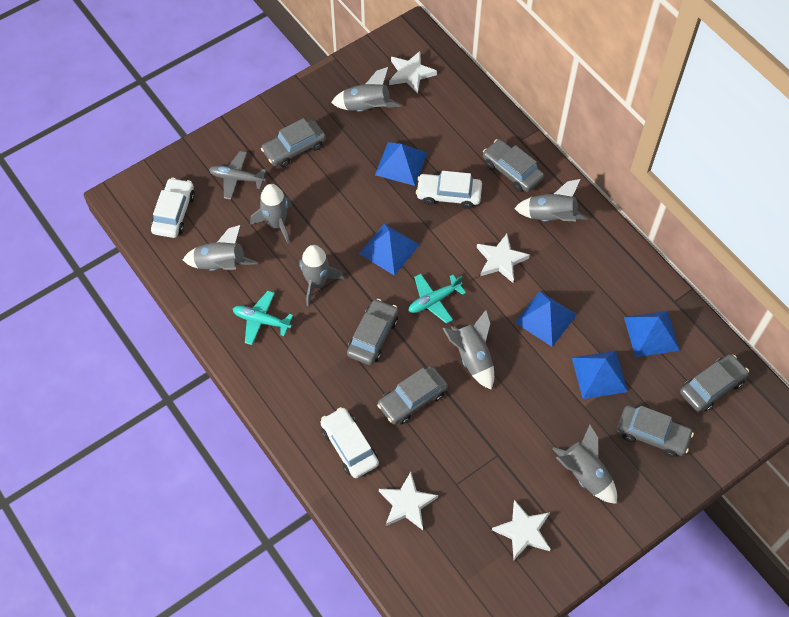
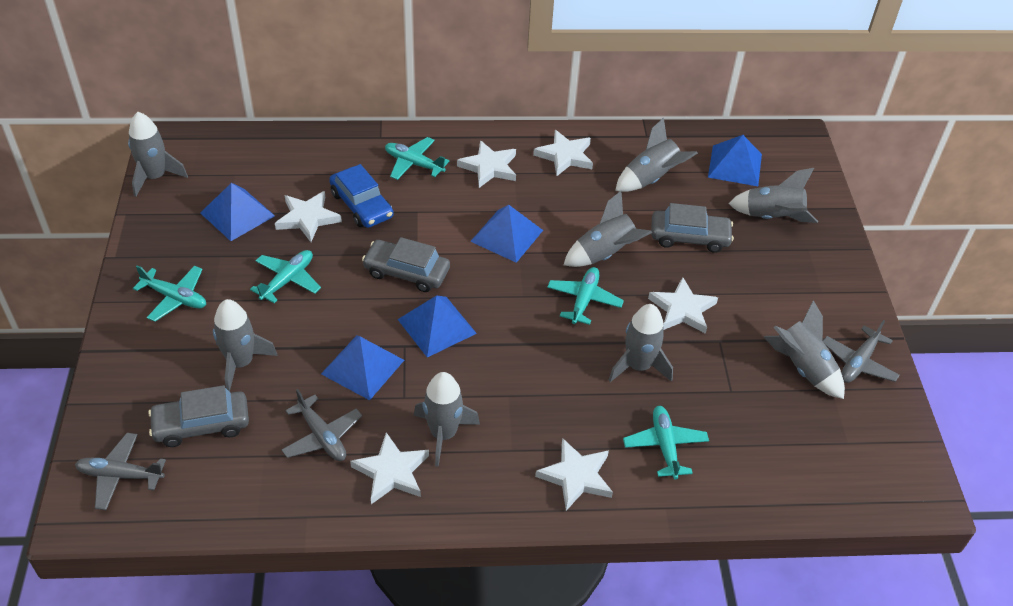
blue car: 0 -> 1
grey car: 6 -> 3
grey plane: 1 -> 3
grey rocket: 7 -> 8
turquoise plane: 2 -> 5
white car: 3 -> 0
white star: 4 -> 6

